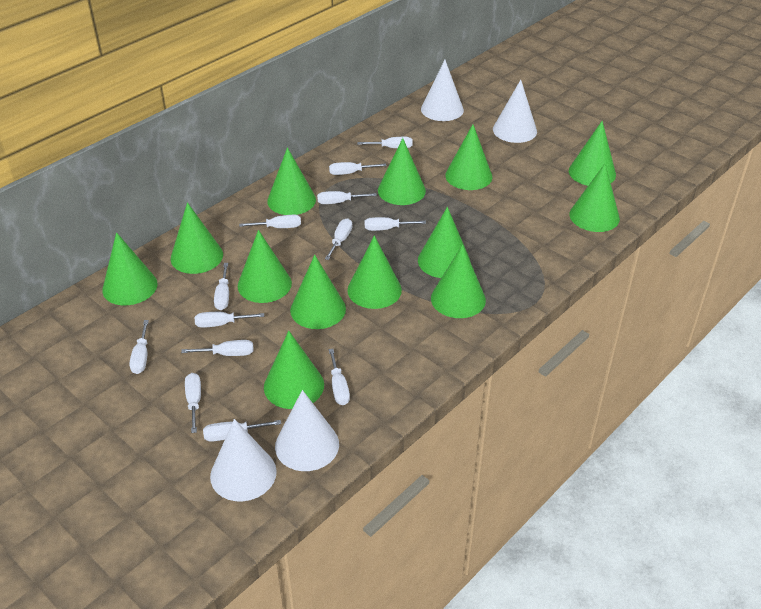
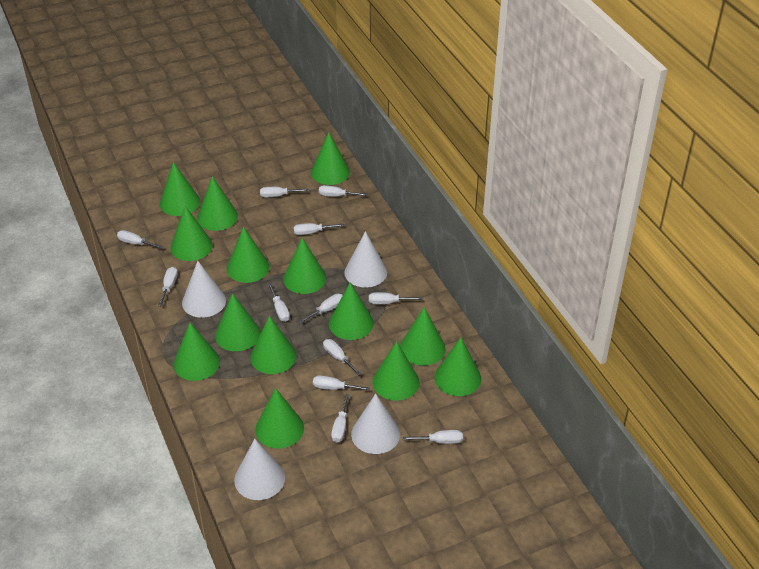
green cone: 13 -> 14
white screwdriver: 13 -> 12

